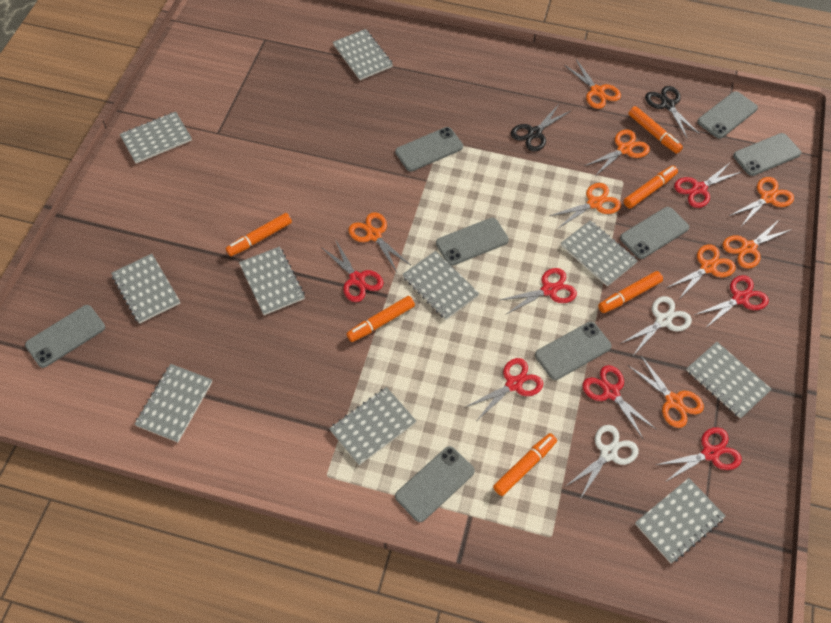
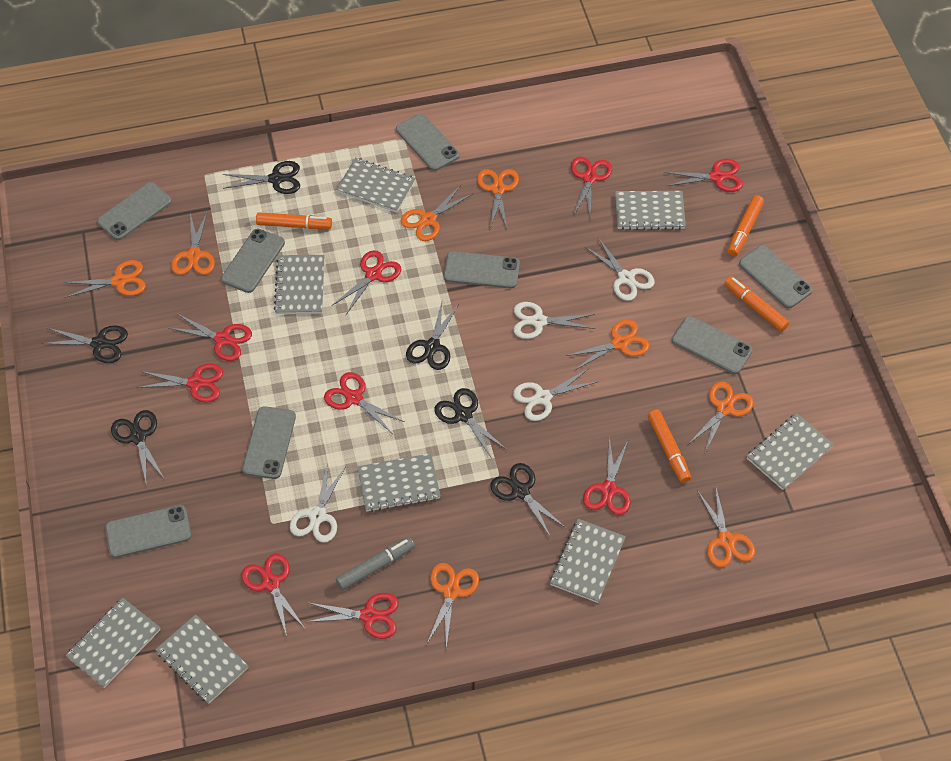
black scissors: 2 -> 6
grey marker: 0 -> 1
grey notebook: 10 -> 8
orange marker: 6 -> 4
red scissors: 7 -> 9
white scissors: 2 -> 4

